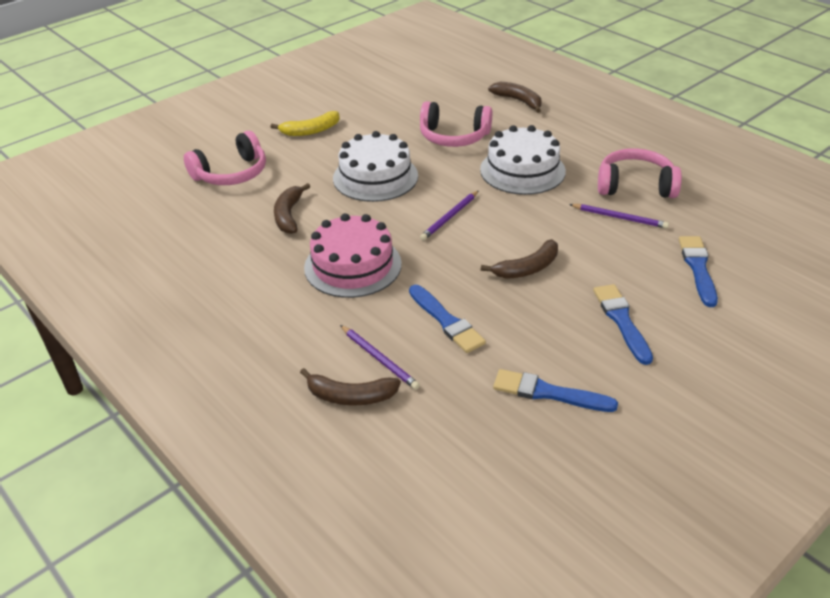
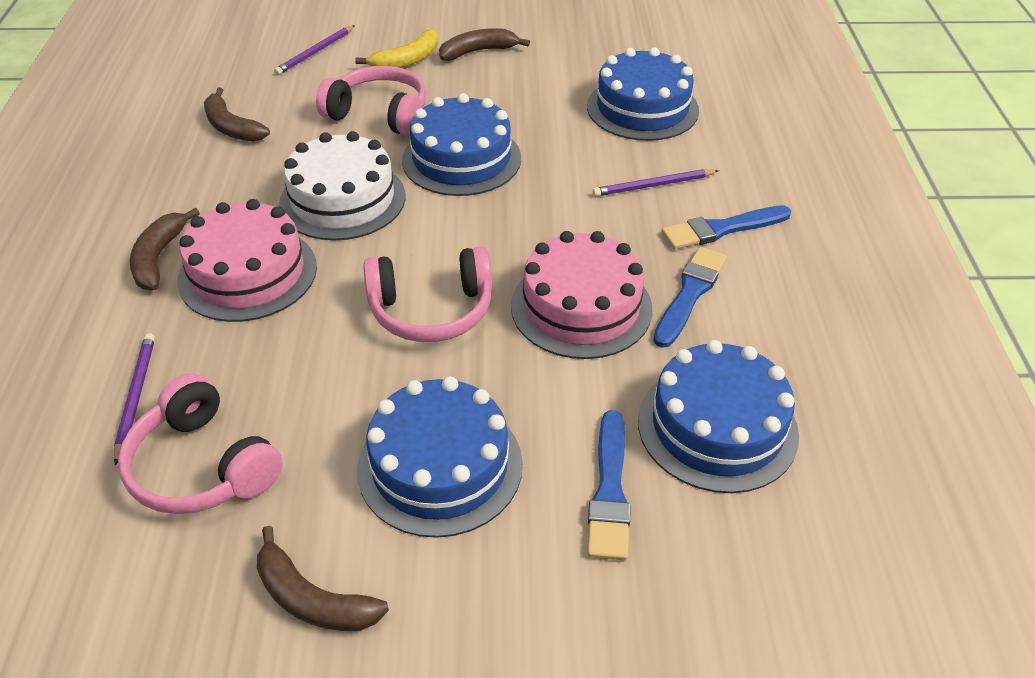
blue brush: 4 -> 3
blue cake: 0 -> 4
pink cake: 1 -> 2
white cake: 2 -> 1

